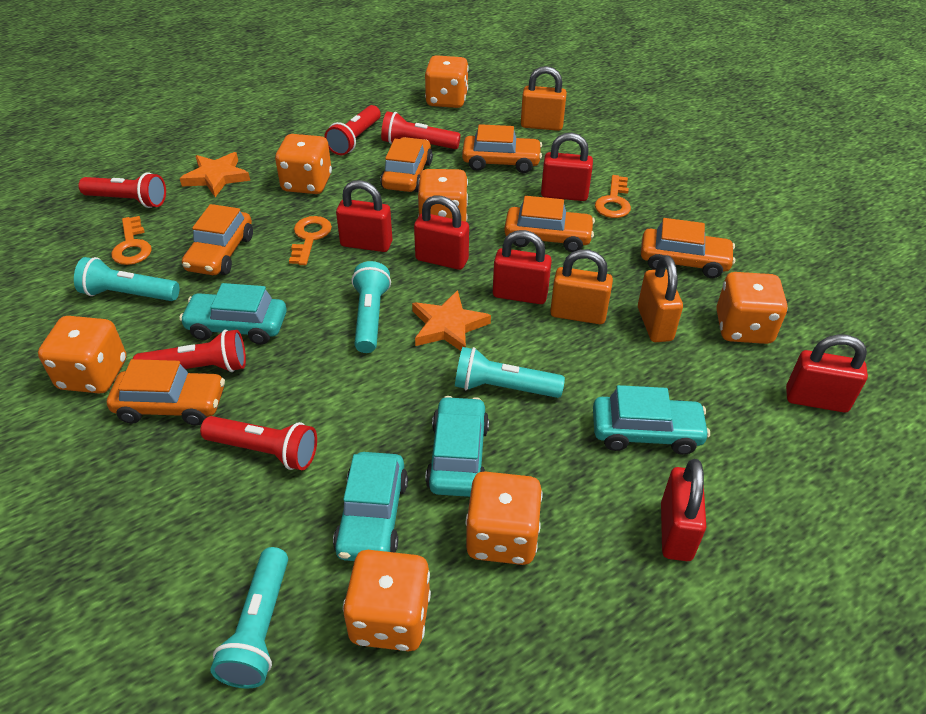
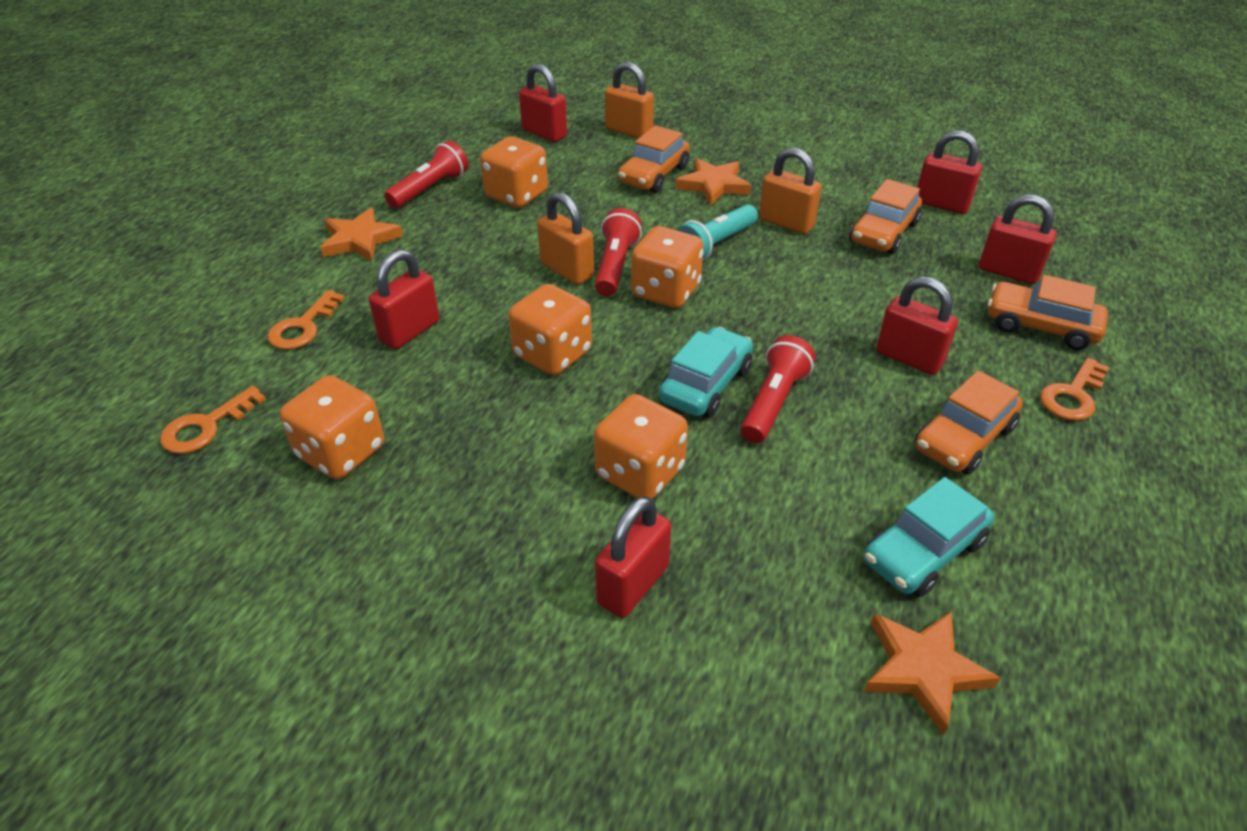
orange car: 6 -> 4
orange dice: 7 -> 5
orange star: 2 -> 3
red flashlight: 5 -> 3
turquoise car: 4 -> 2
turquoise flashlight: 4 -> 1

